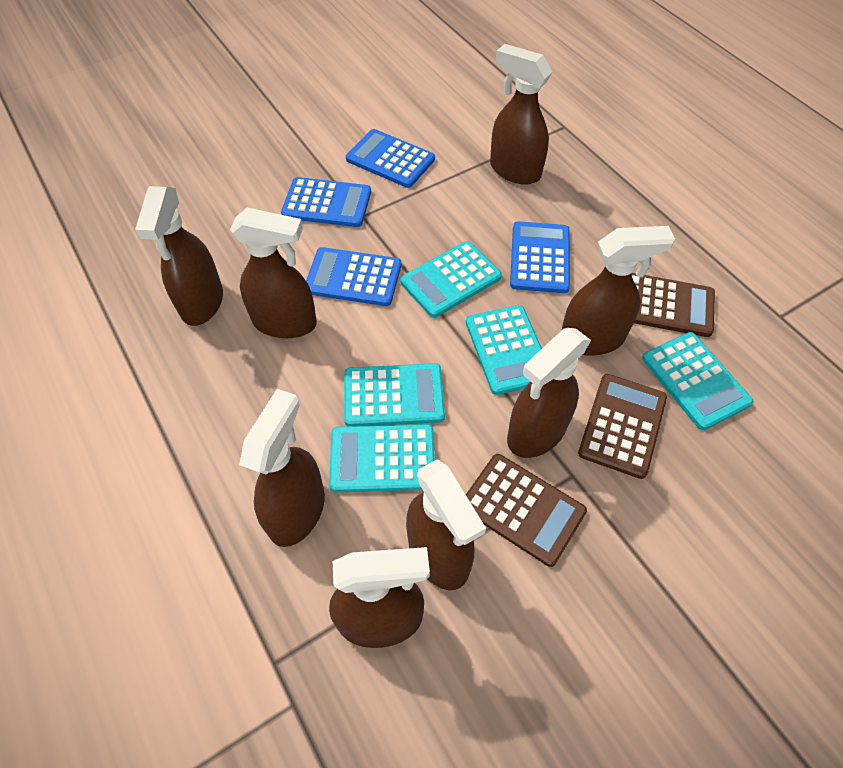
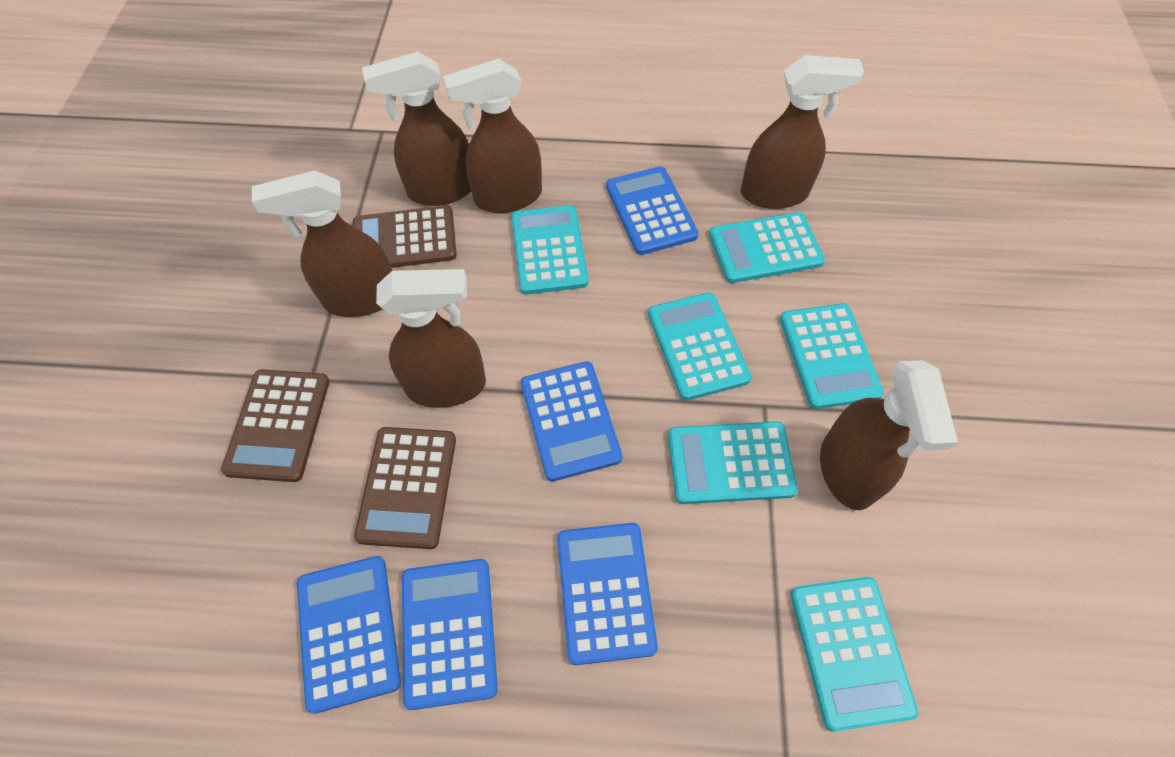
blue calculator: 4 -> 5
brown spray bottle: 8 -> 6
turquoise calculator: 5 -> 6

